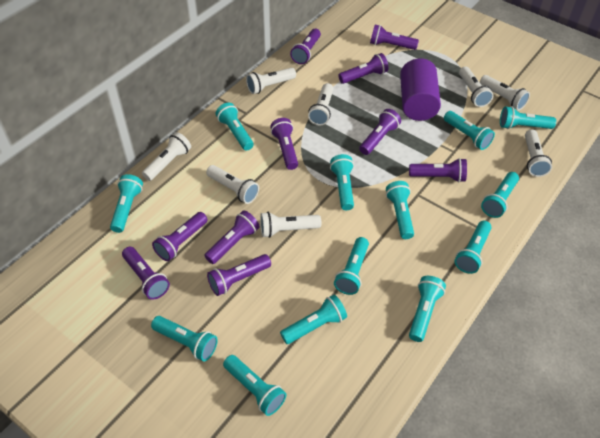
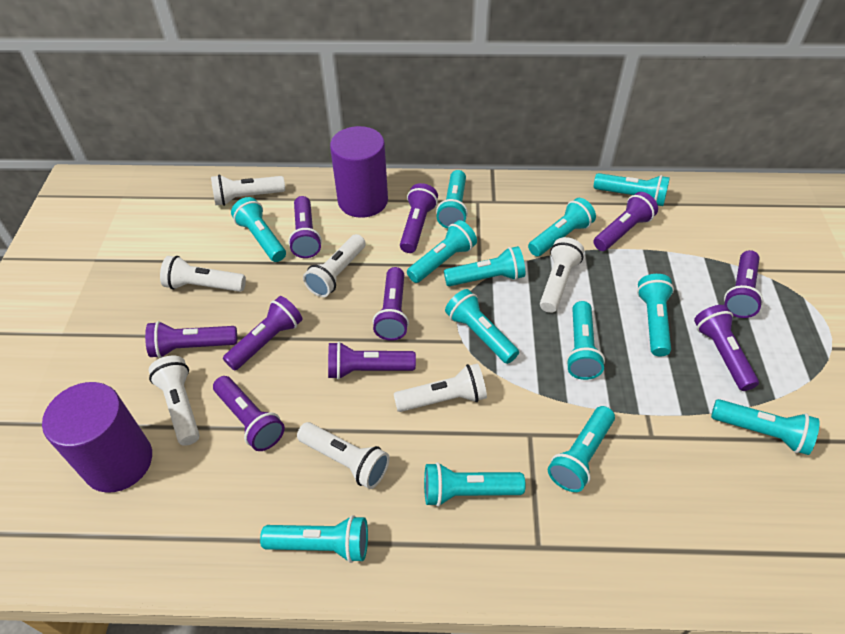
purple cylinder: 1 -> 2
white flashlight: 8 -> 7

